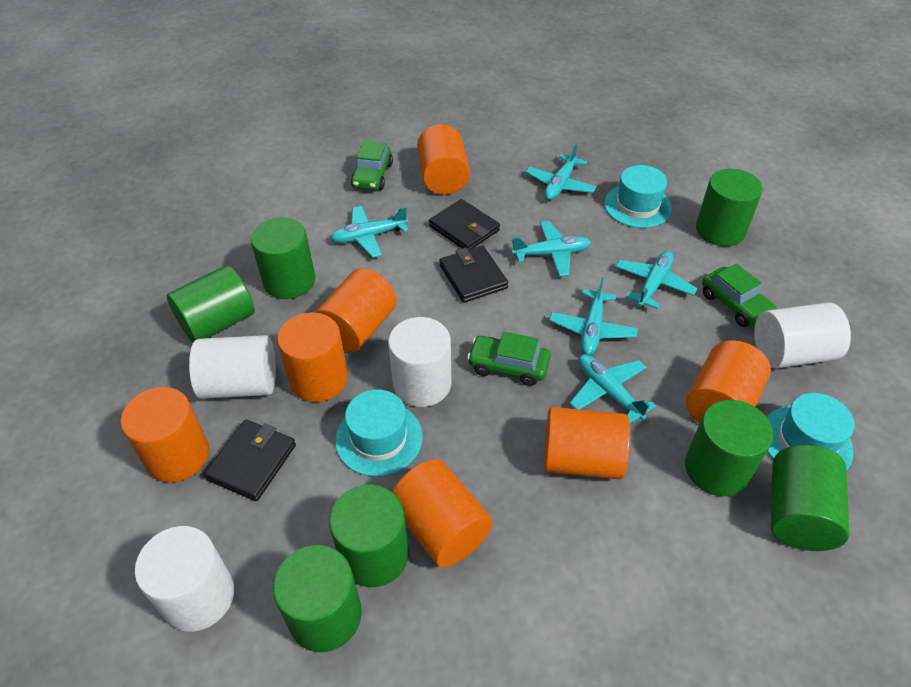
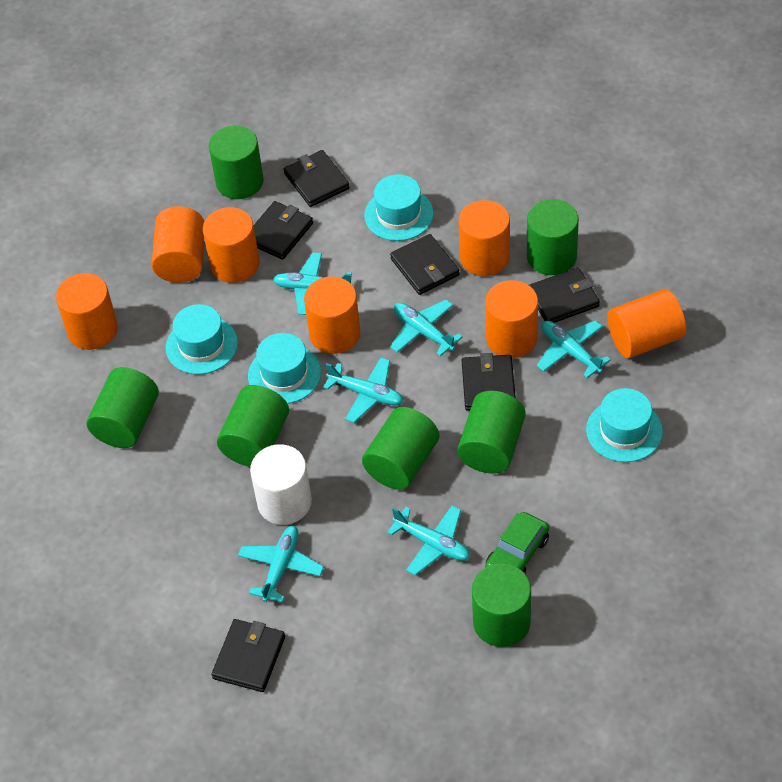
black wallet: 3 -> 6
green car: 3 -> 1
turquoise hat: 3 -> 4
white cylinder: 4 -> 1

